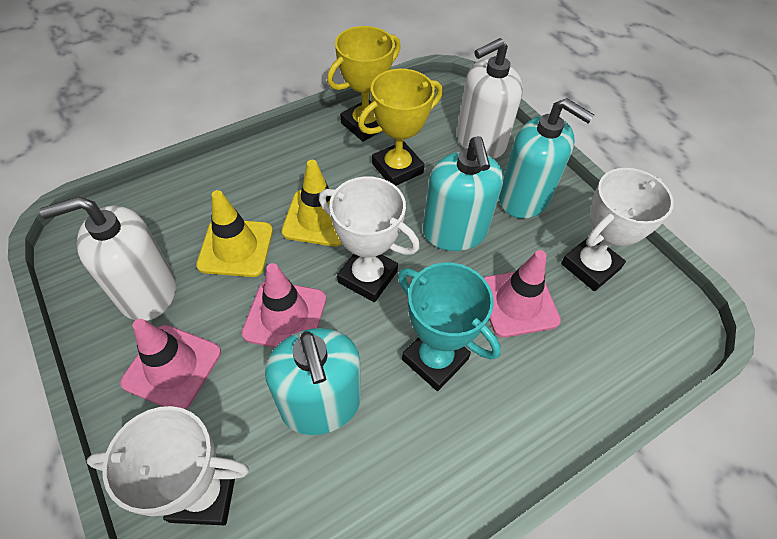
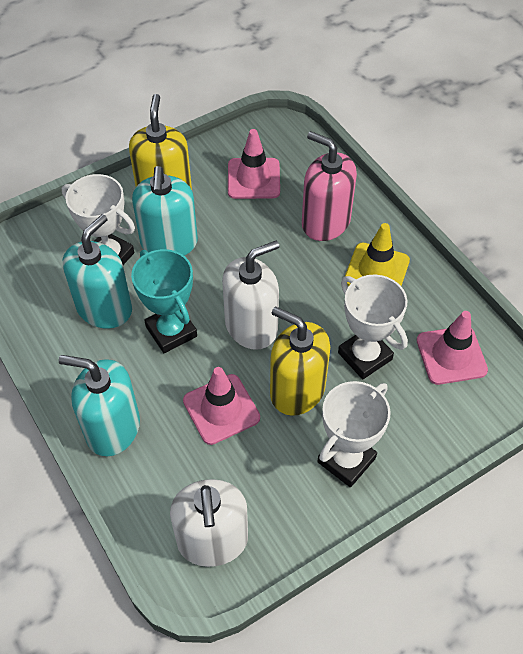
pink soap dispenser: 0 -> 1
yellow soap dispenser: 0 -> 2
yellow traffic cone: 2 -> 1
yellow trophy: 2 -> 0

